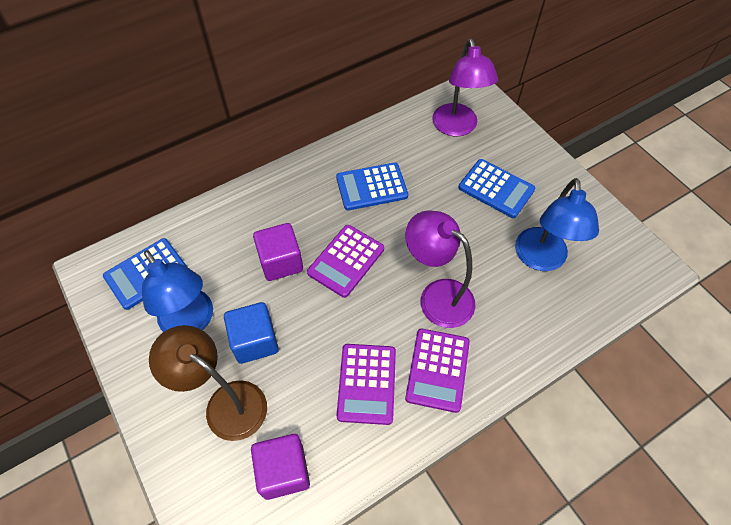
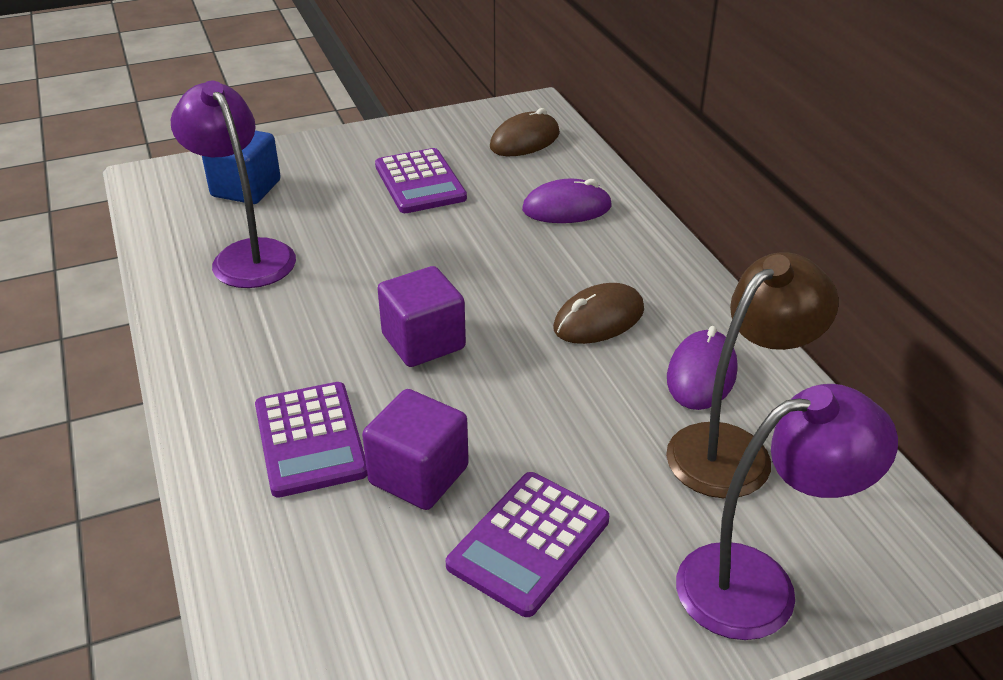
blue calculator: 3 -> 0
blue lamp: 2 -> 0
brown mouse: 0 -> 2
purple mouse: 0 -> 2

